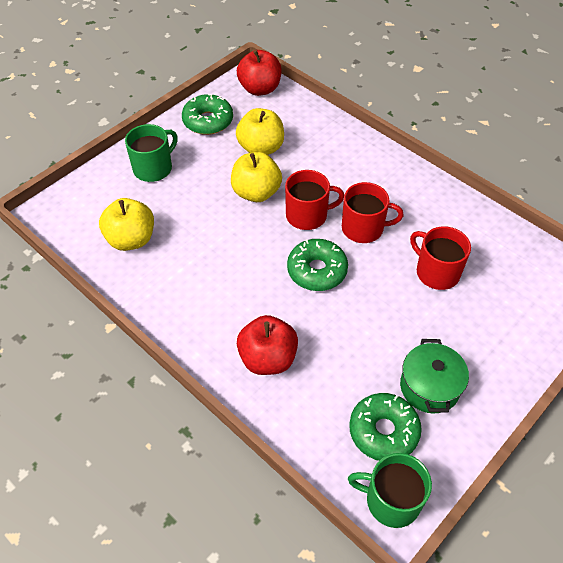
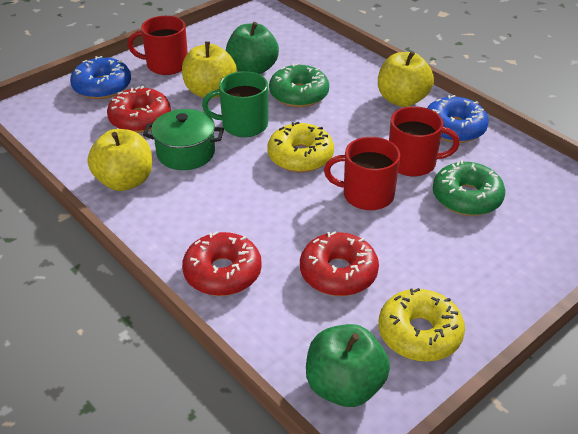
blue donut: 0 -> 2
green apple: 0 -> 2
green donut: 3 -> 2
green mug: 2 -> 1
red apple: 2 -> 0
red donut: 0 -> 3
yellow donut: 0 -> 2

